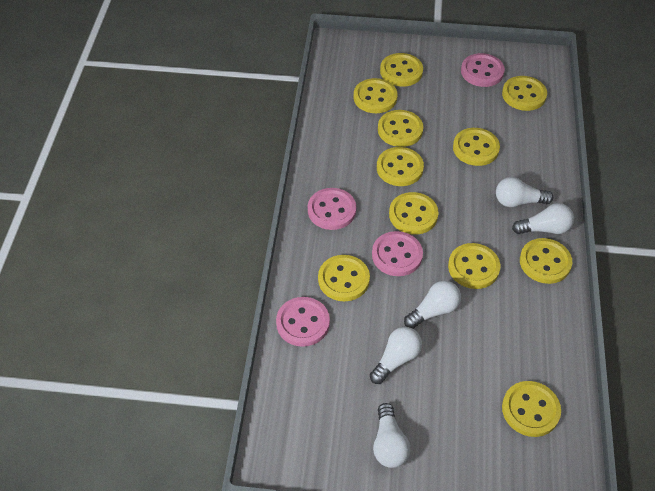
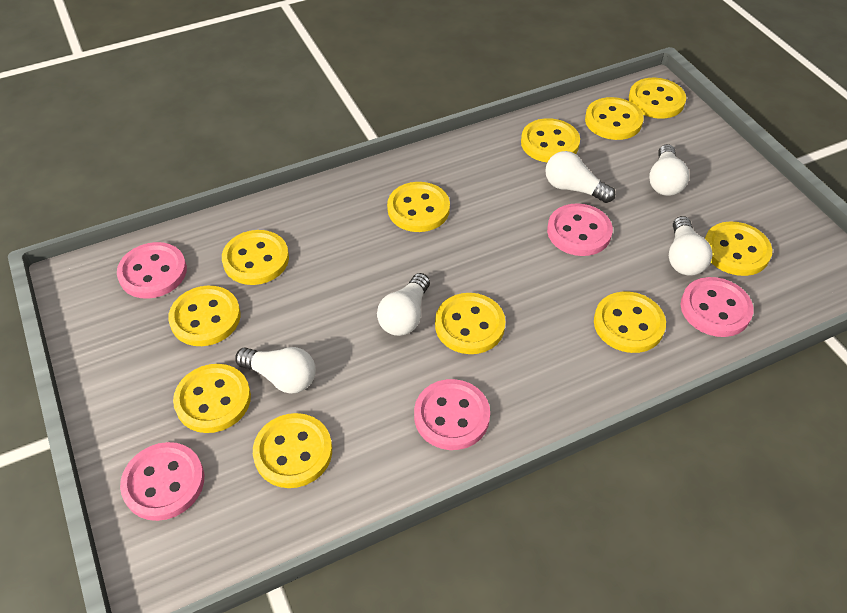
pink button: 4 -> 5

